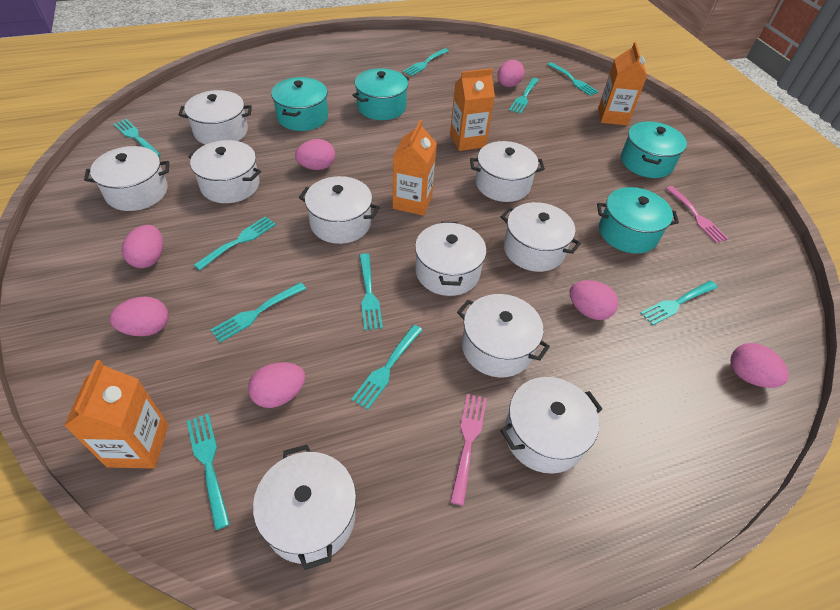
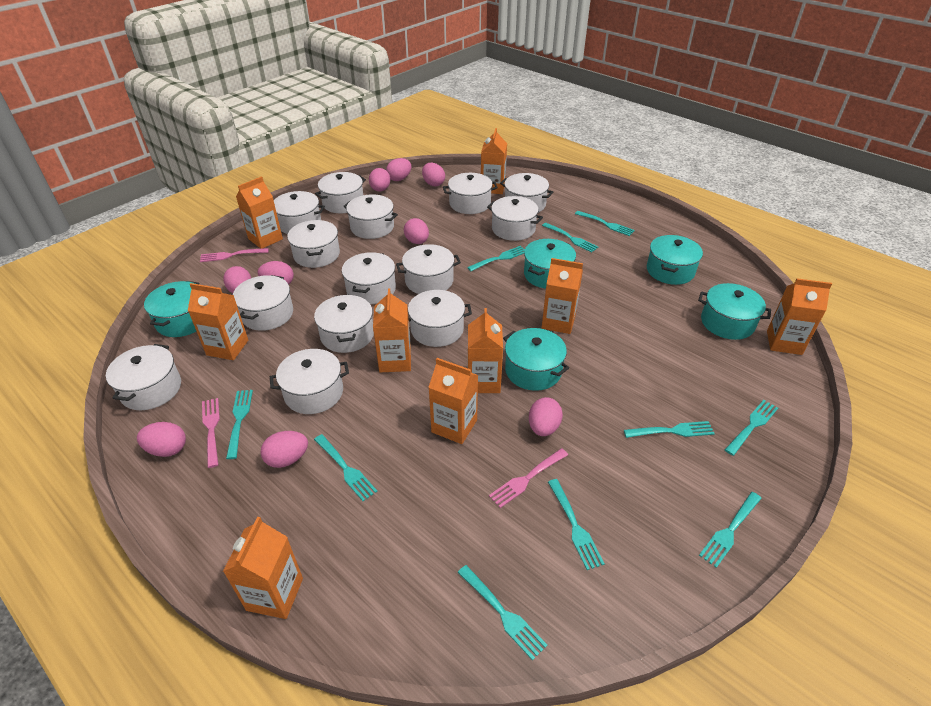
orange carton: 4 -> 9
pink egg: 7 -> 9
pink fork: 2 -> 3
turquoise pot: 4 -> 5
white pot: 10 -> 14

